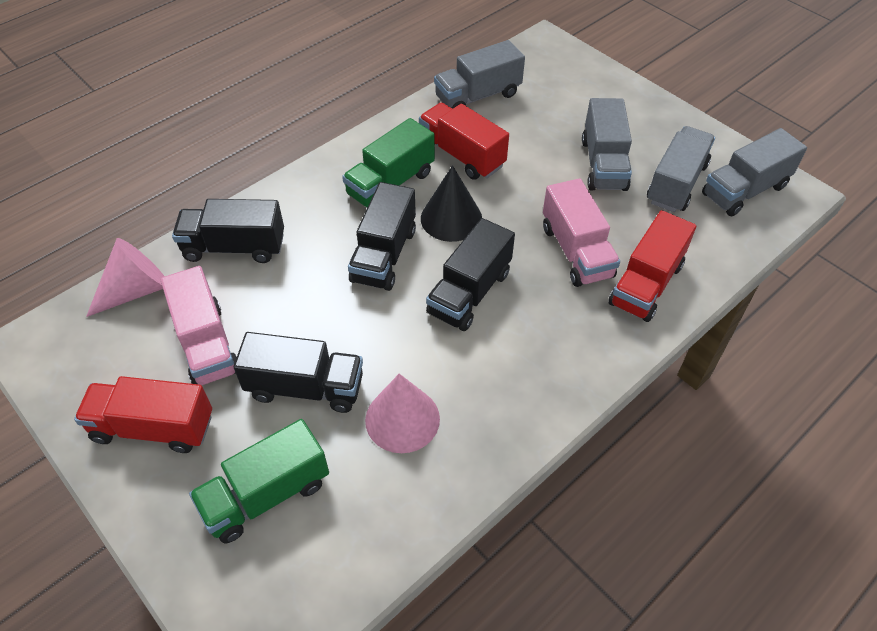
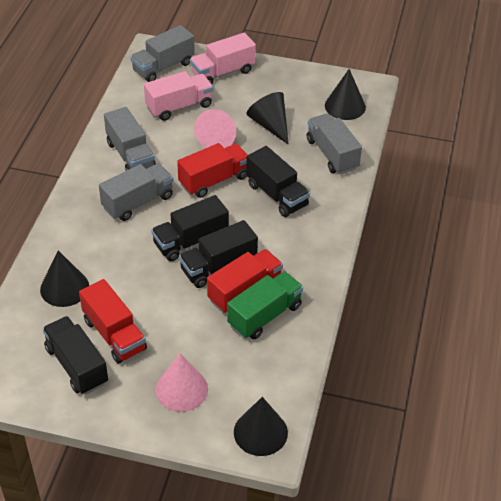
black cone: 1 -> 4
green truck: 2 -> 1

